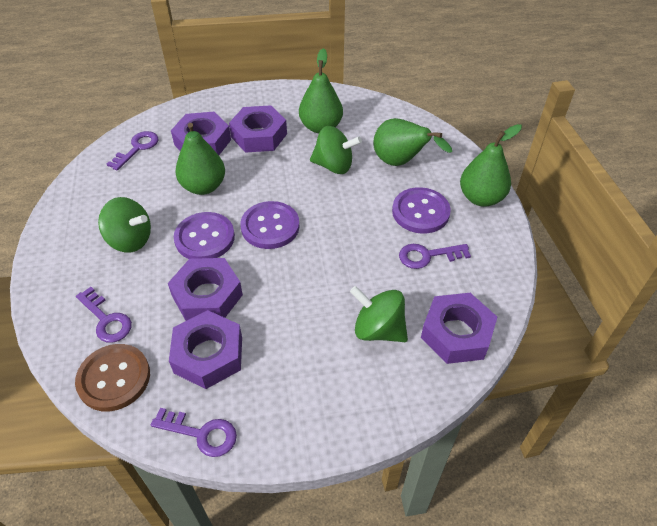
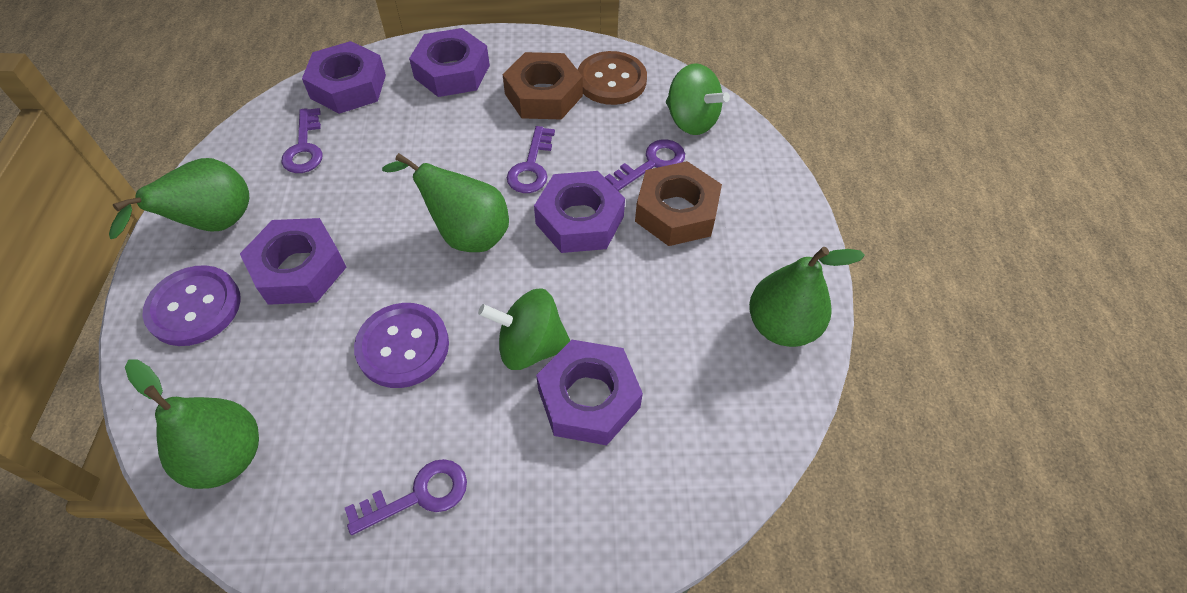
brown nut: 0 -> 2
green spinning top: 3 -> 2
purple button: 3 -> 2

